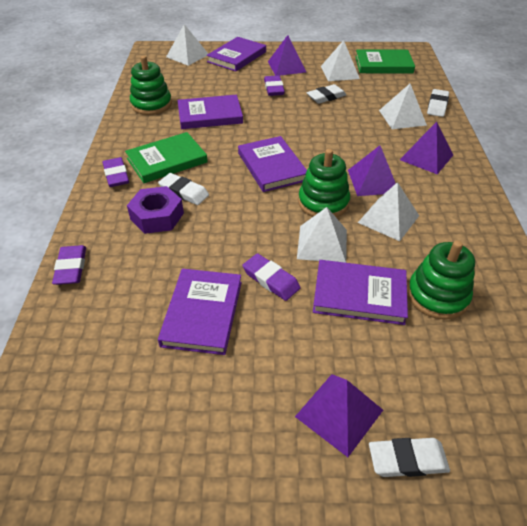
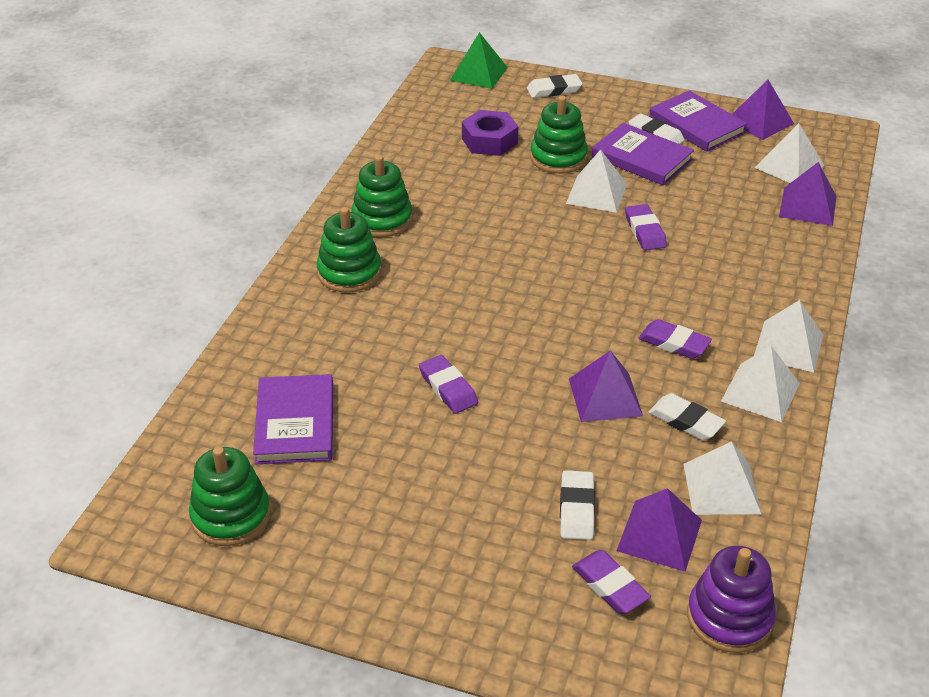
green book: 2 -> 0
green pyramid: 0 -> 1
green stacking toy: 3 -> 4
purple book: 5 -> 3
purple stacking toy: 0 -> 1

